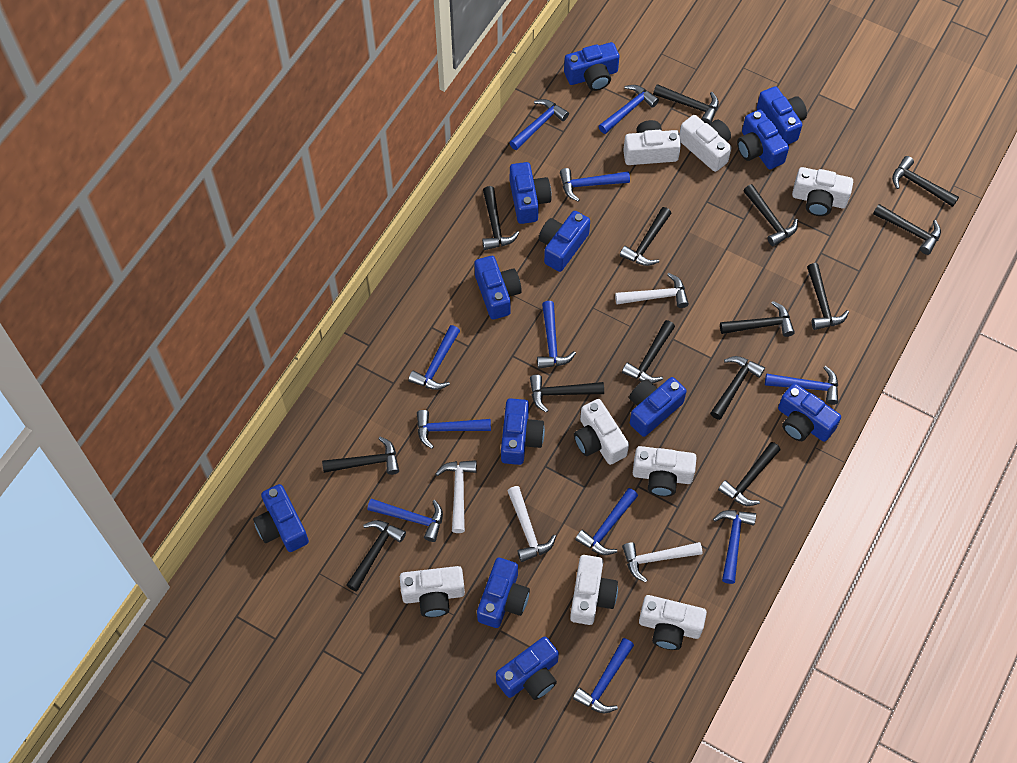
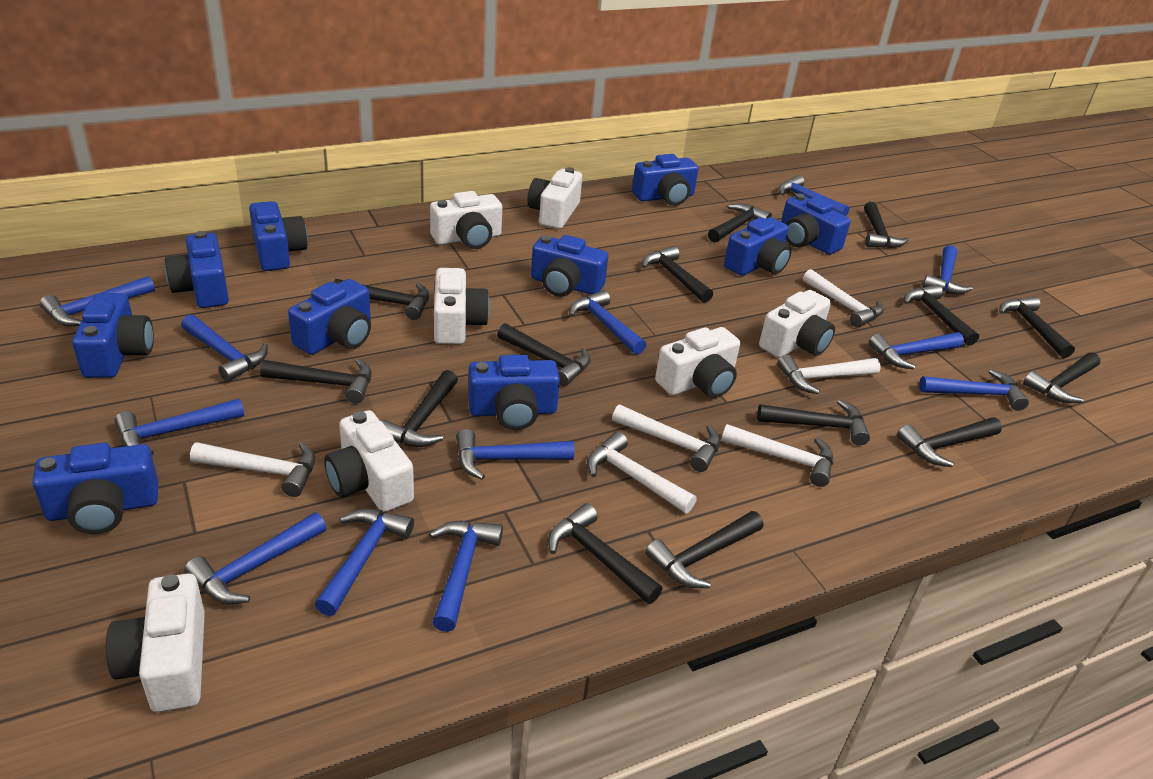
blue camera: 12 -> 10
blue hammer: 11 -> 12
white camera: 8 -> 7
white hammer: 4 -> 6

